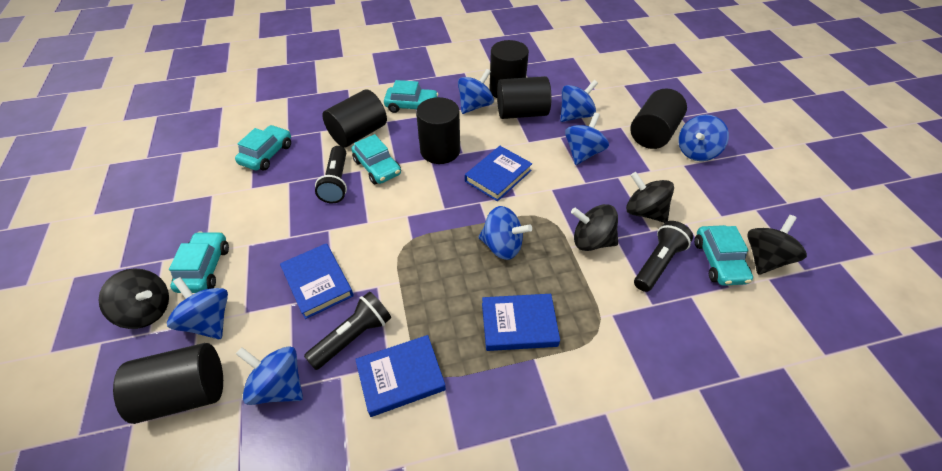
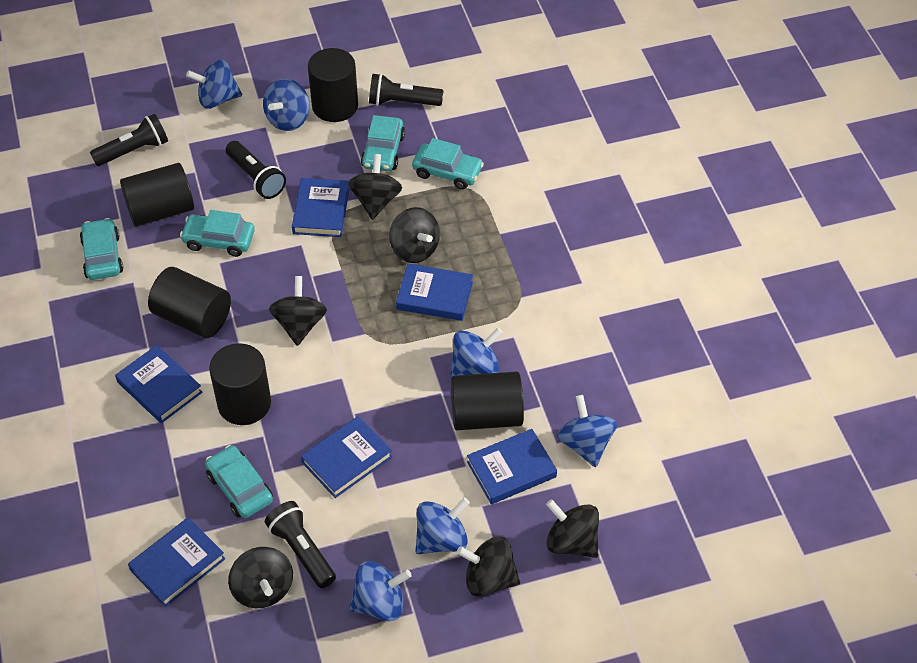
black cylinder: 6 -> 5
black flashlight: 3 -> 4
black spinning top: 4 -> 6
blue book: 4 -> 6
blue spinning top: 7 -> 6

